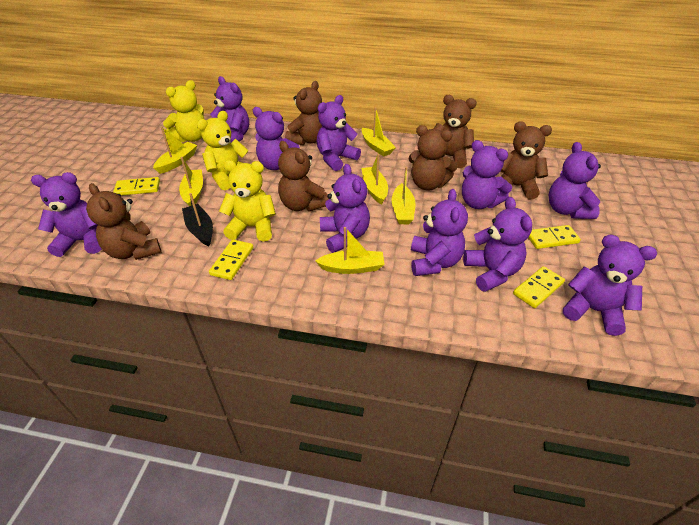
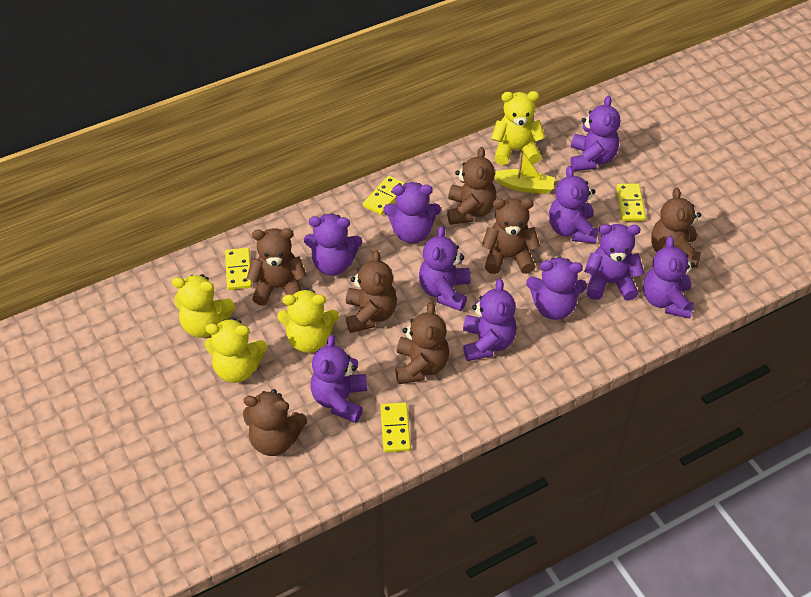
black boat: 1 -> 0
brown teddy bear: 6 -> 7
yellow boat: 6 -> 1
yellow teddy bear: 3 -> 4

